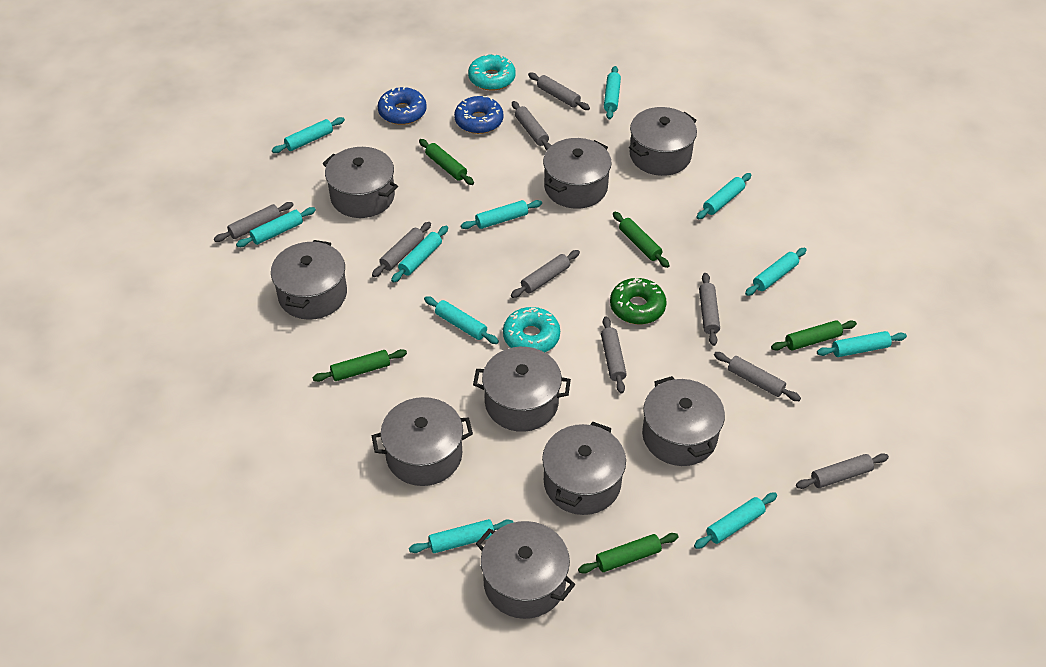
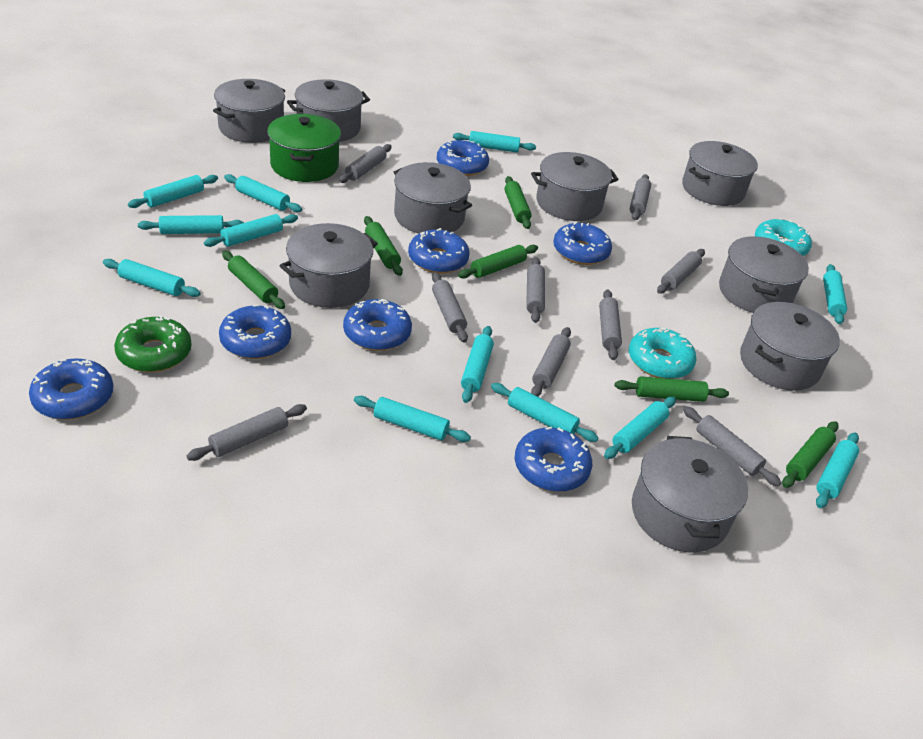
blue donut: 2 -> 7
green pot: 0 -> 1
green rolling pin: 5 -> 6
turquoise rolling pin: 11 -> 12

